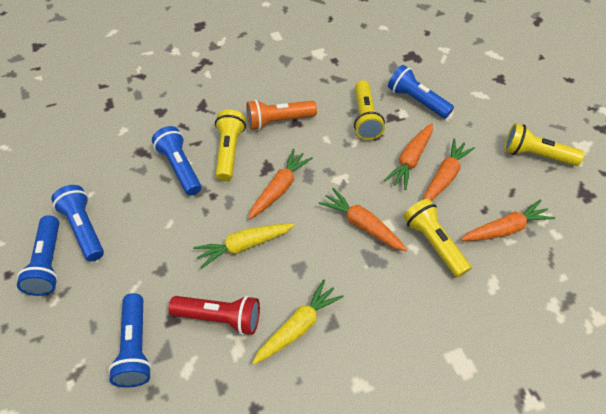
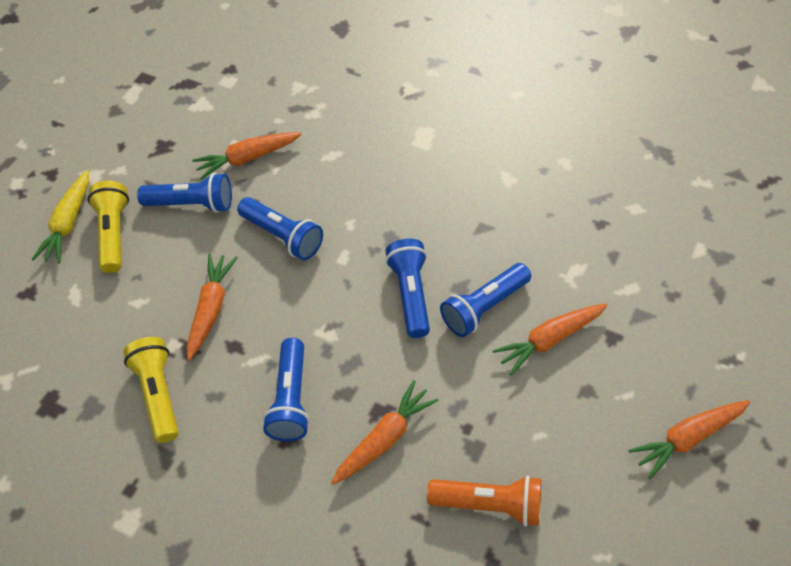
red flashlight: 1 -> 0
yellow carrot: 2 -> 1
yellow flashlight: 4 -> 2

